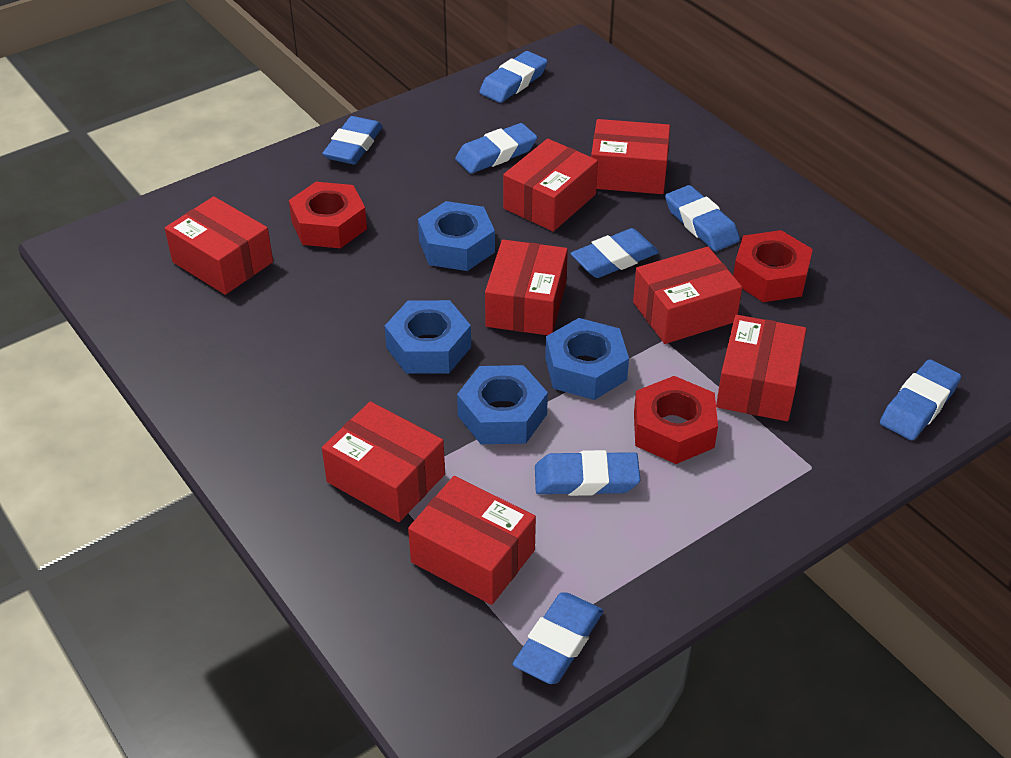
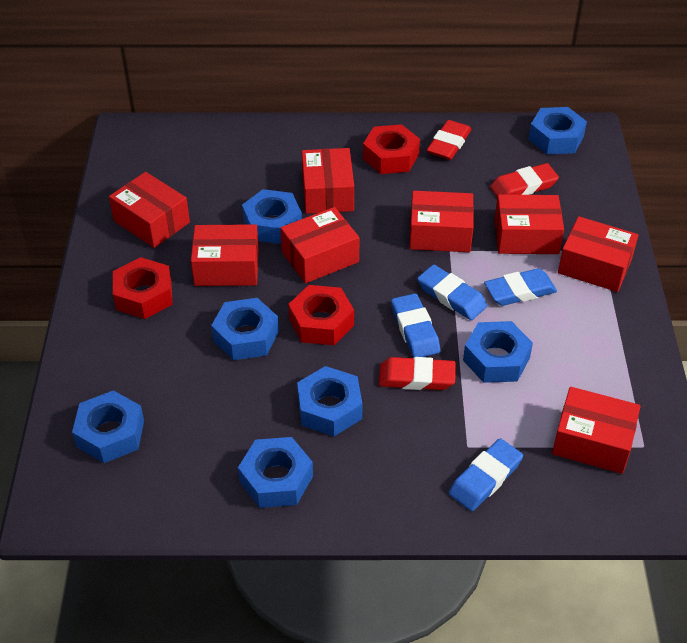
blue eraser: 8 -> 4
blue nut: 4 -> 7
red eraser: 0 -> 3

